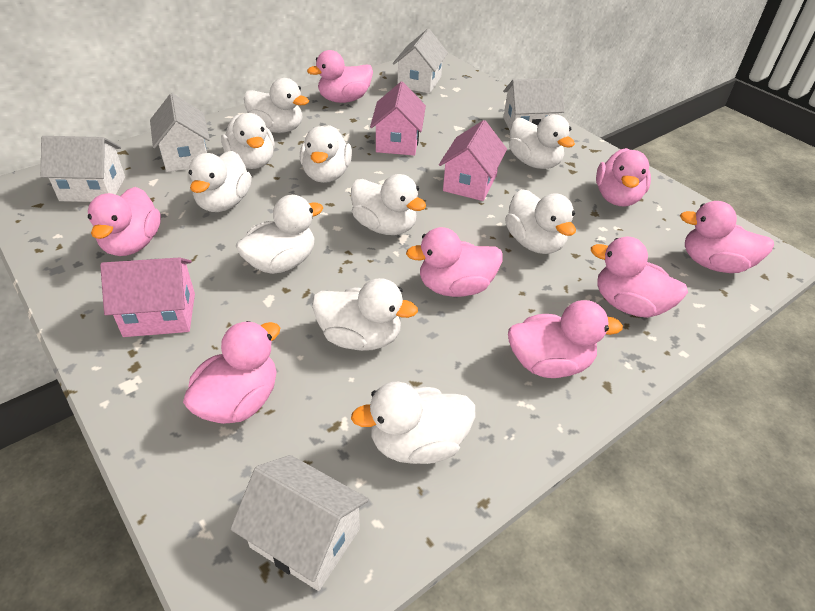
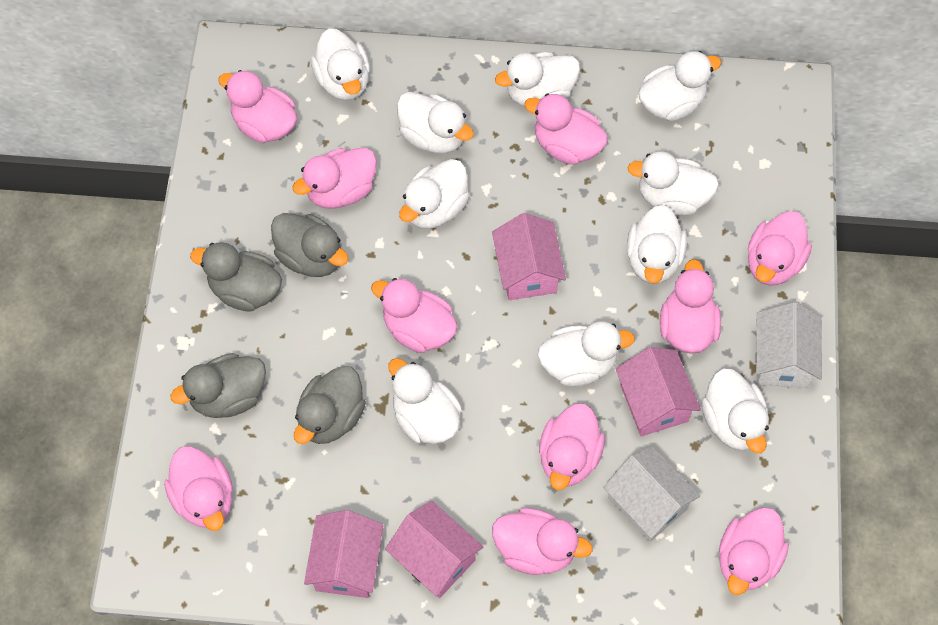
grey duck: 0 -> 4
pink duck: 8 -> 10
pink house: 3 -> 4
white house: 5 -> 2

